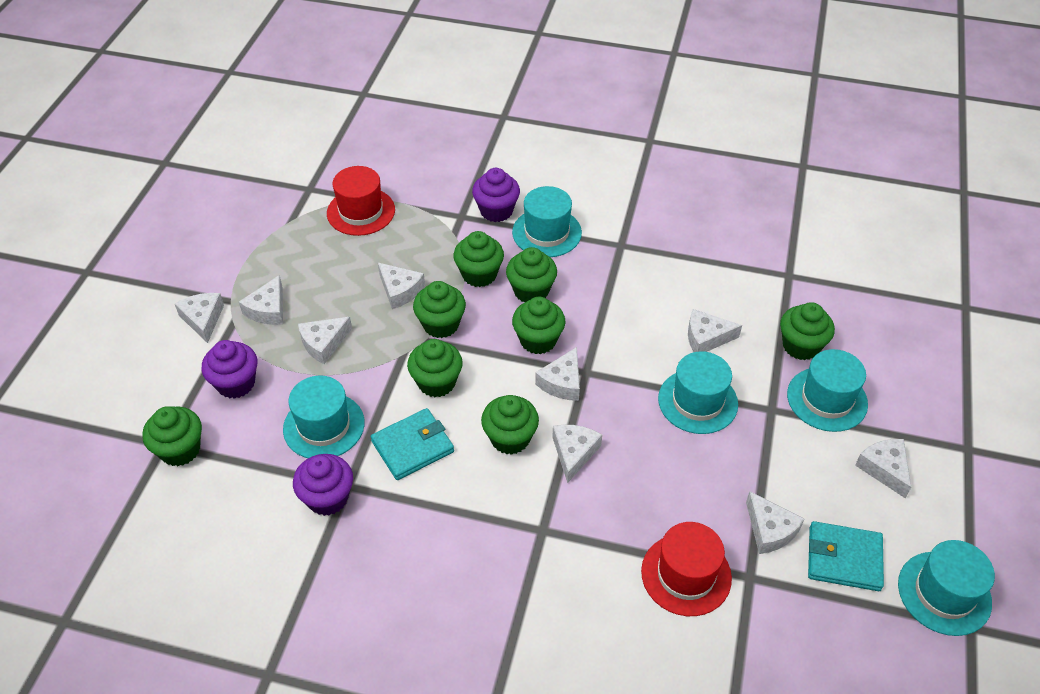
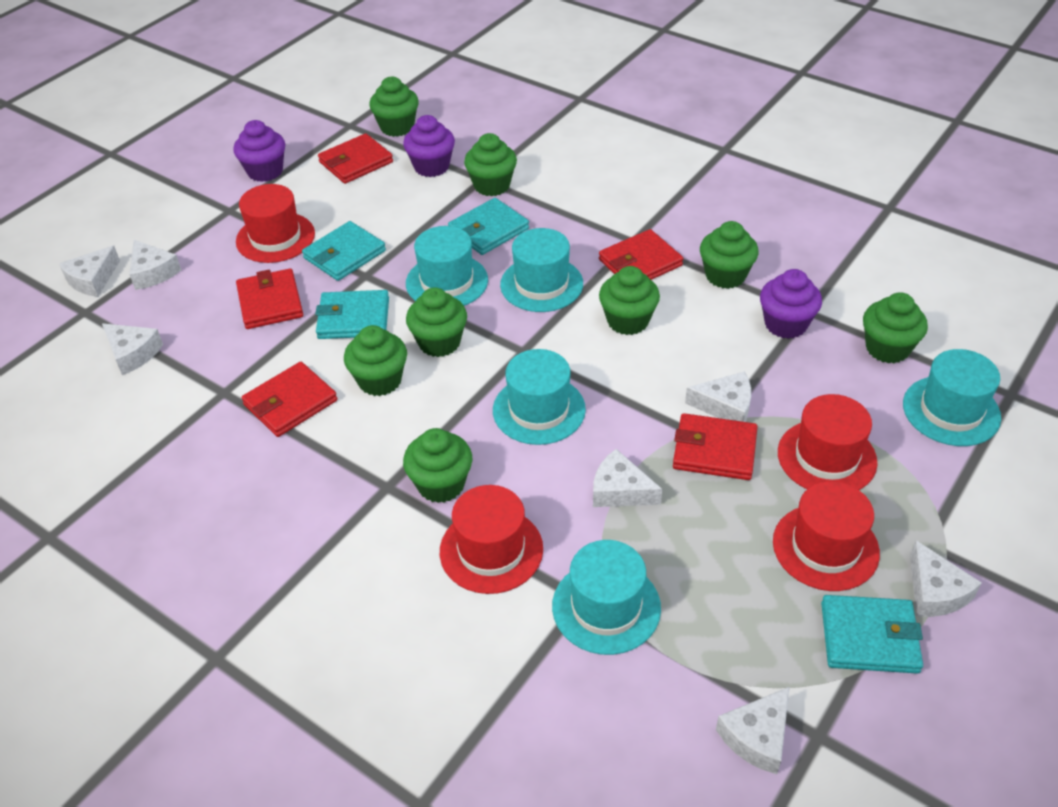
red hat: 2 -> 4
red wallet: 0 -> 5
turquoise wallet: 2 -> 4
white cheese: 9 -> 7

